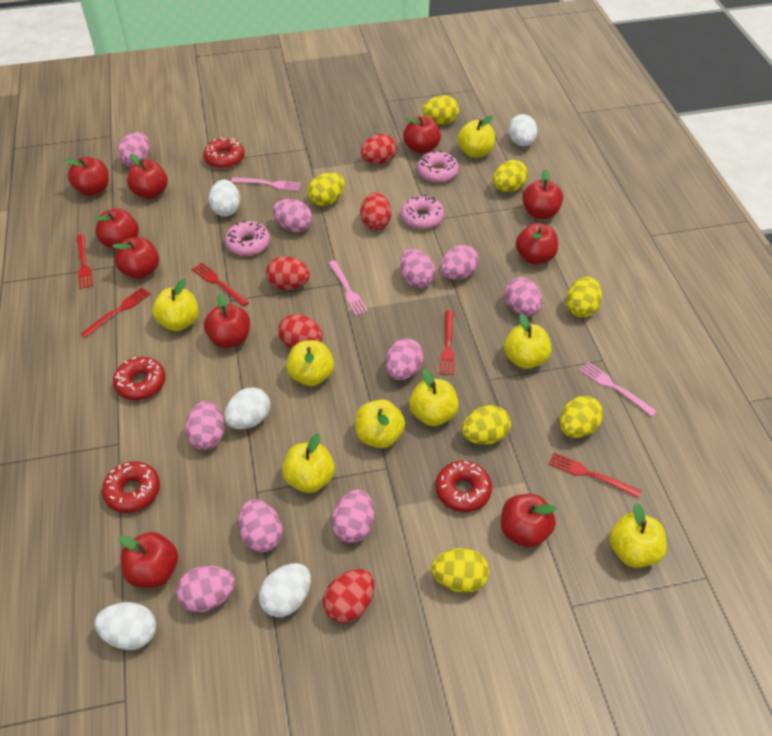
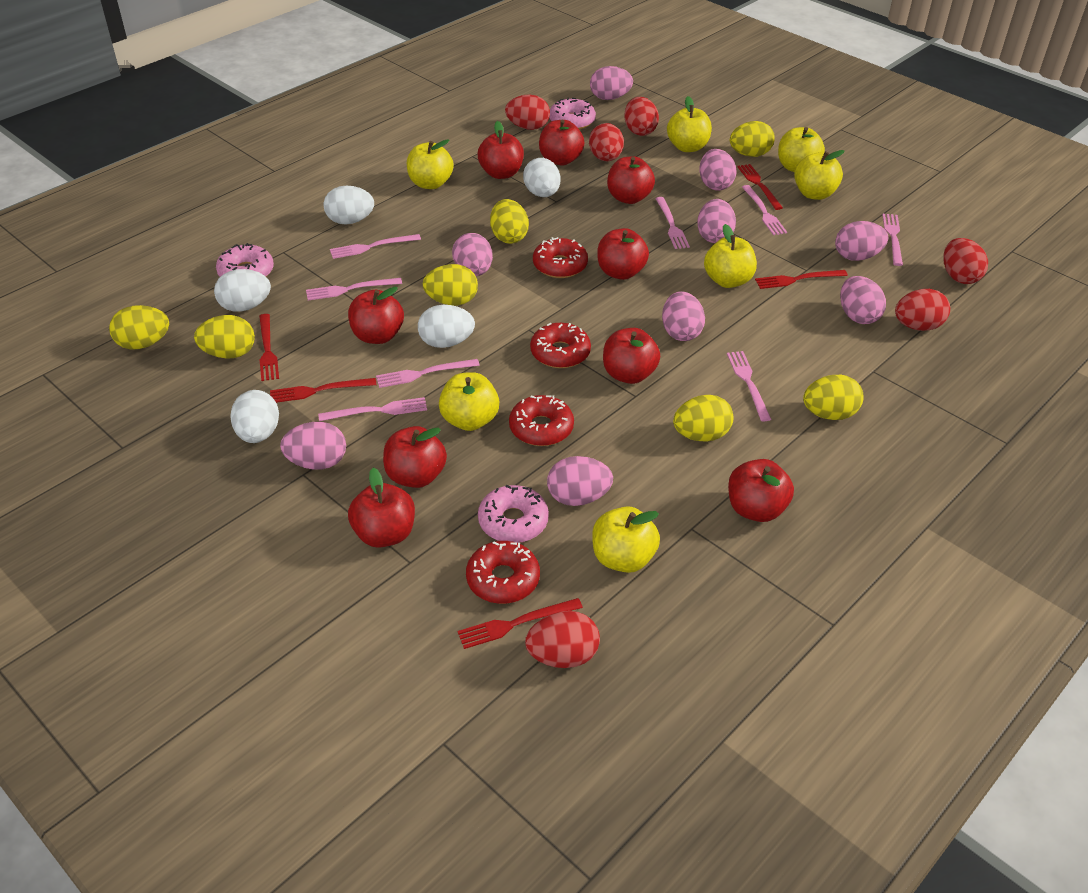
pink egg: 10 -> 9
pink fork: 3 -> 8
red apple: 10 -> 9
red egg: 5 -> 6
yellow apple: 8 -> 7

